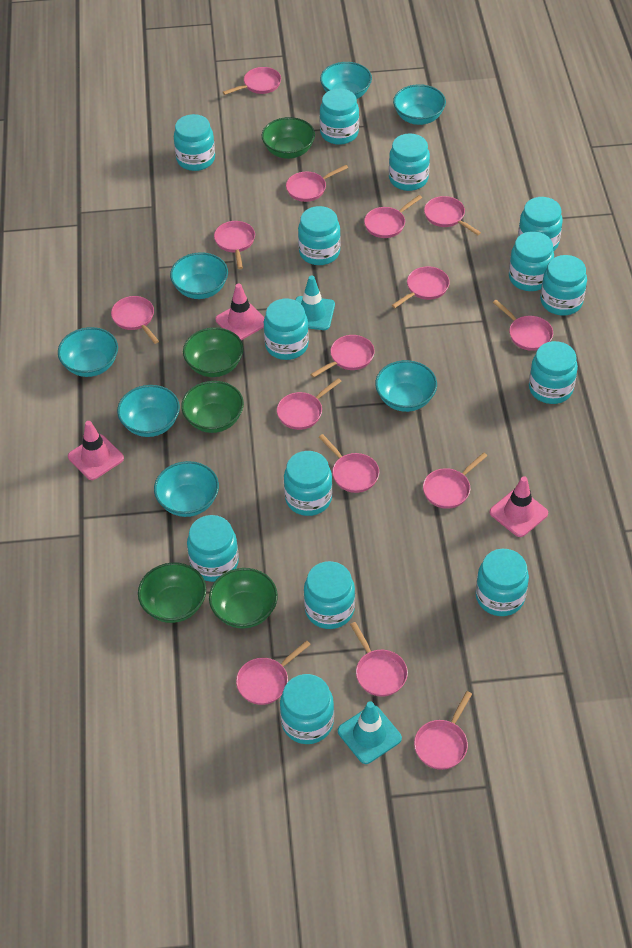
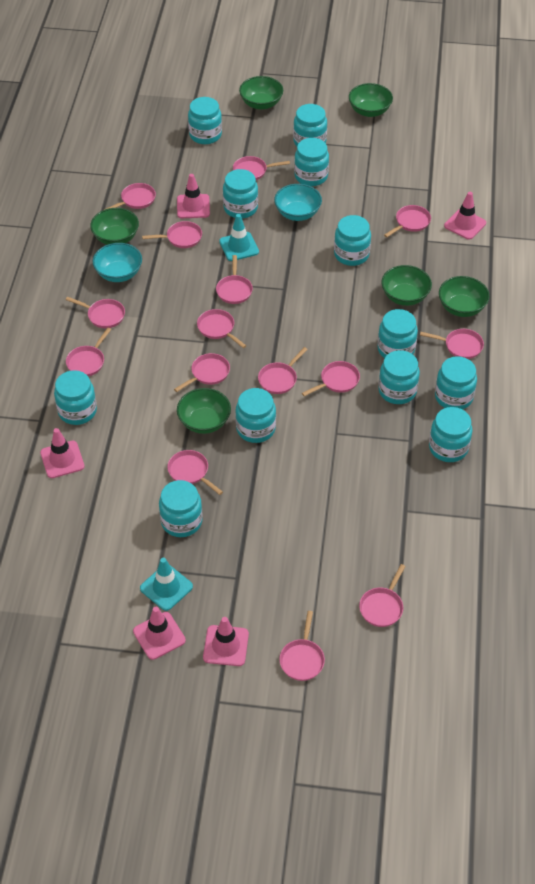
green bowl: 5 -> 6
pink traffic cone: 3 -> 5
turquoise bowl: 7 -> 2
turquoise jar: 14 -> 12

